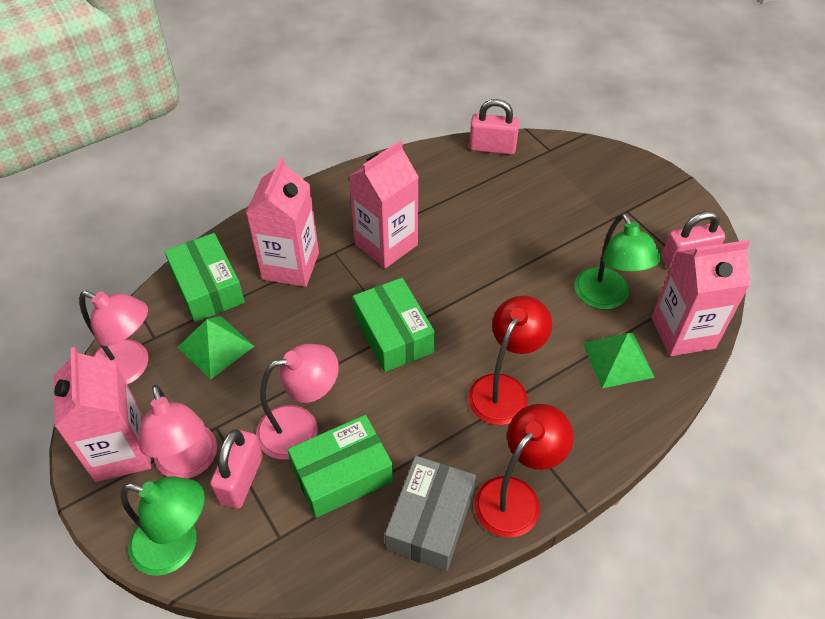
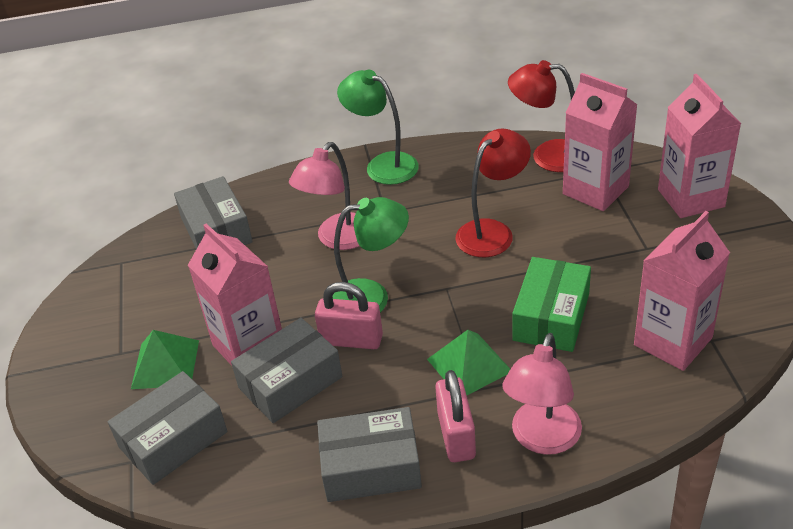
green box: 3 -> 1
grey box: 1 -> 4
pink lamp: 3 -> 2
pink padlock: 3 -> 2

